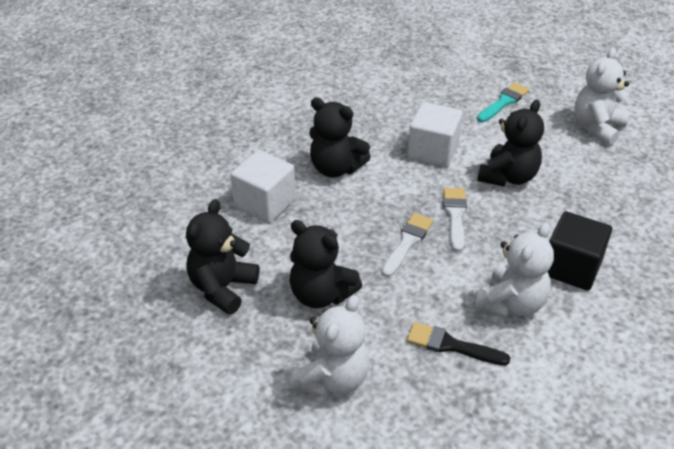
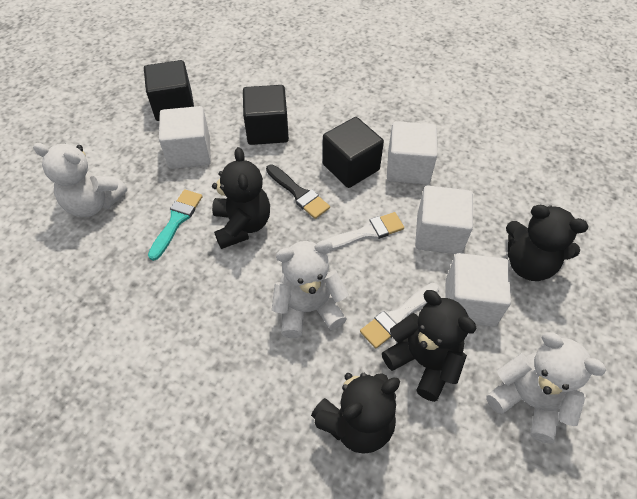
black cube: 1 -> 3
white cube: 2 -> 4

